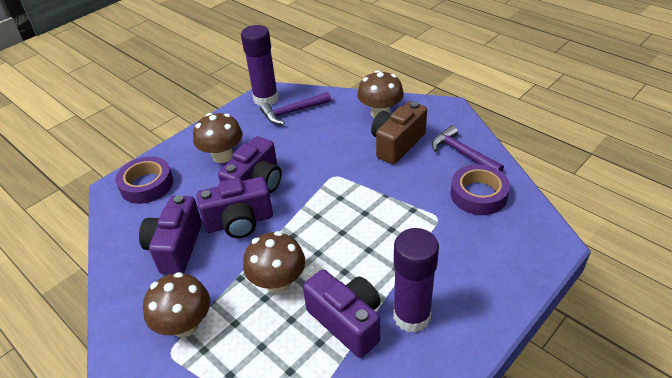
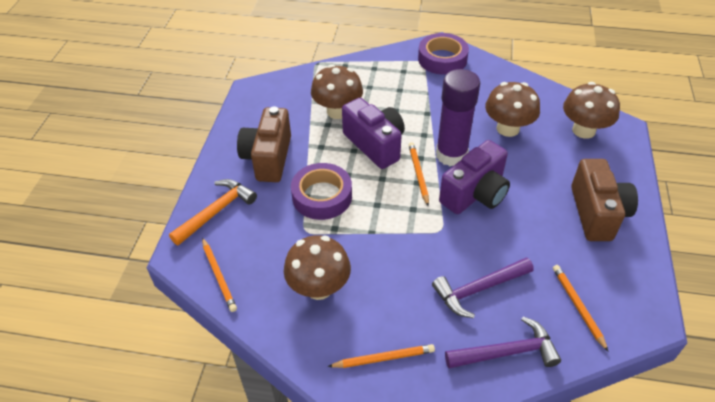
brown camera: 1 -> 2
orange hammer: 0 -> 1
orange pencil: 0 -> 4
purple camera: 4 -> 2
purple glue stick: 2 -> 1

